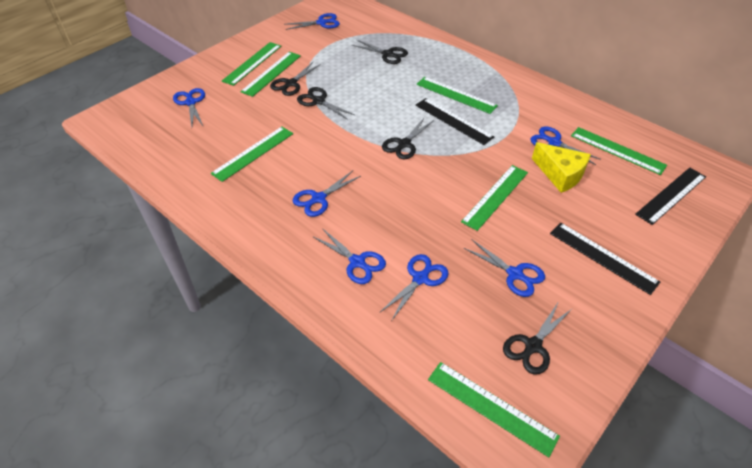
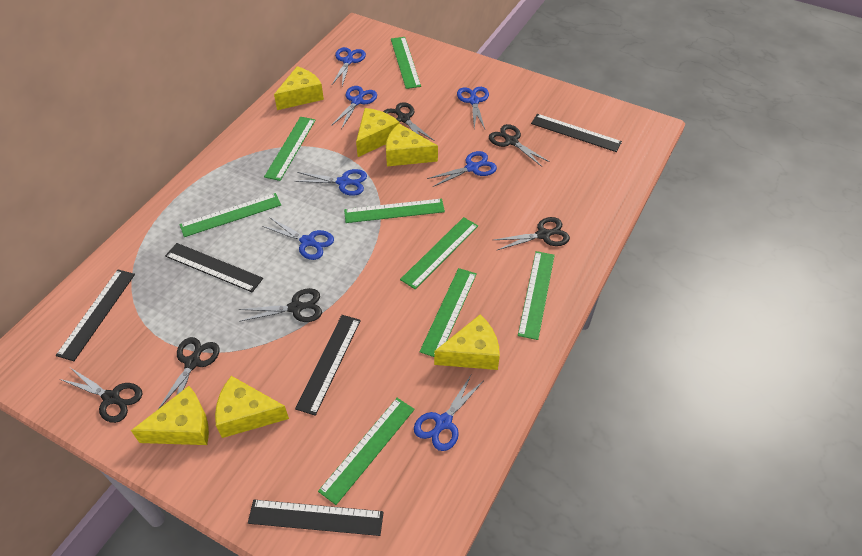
black ruler: 3 -> 5
black scissors: 5 -> 6
green ruler: 7 -> 8
yellow cheese: 1 -> 6

